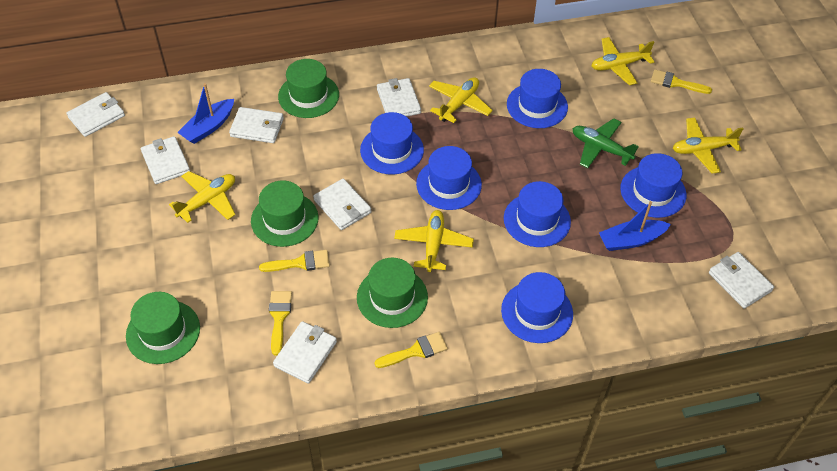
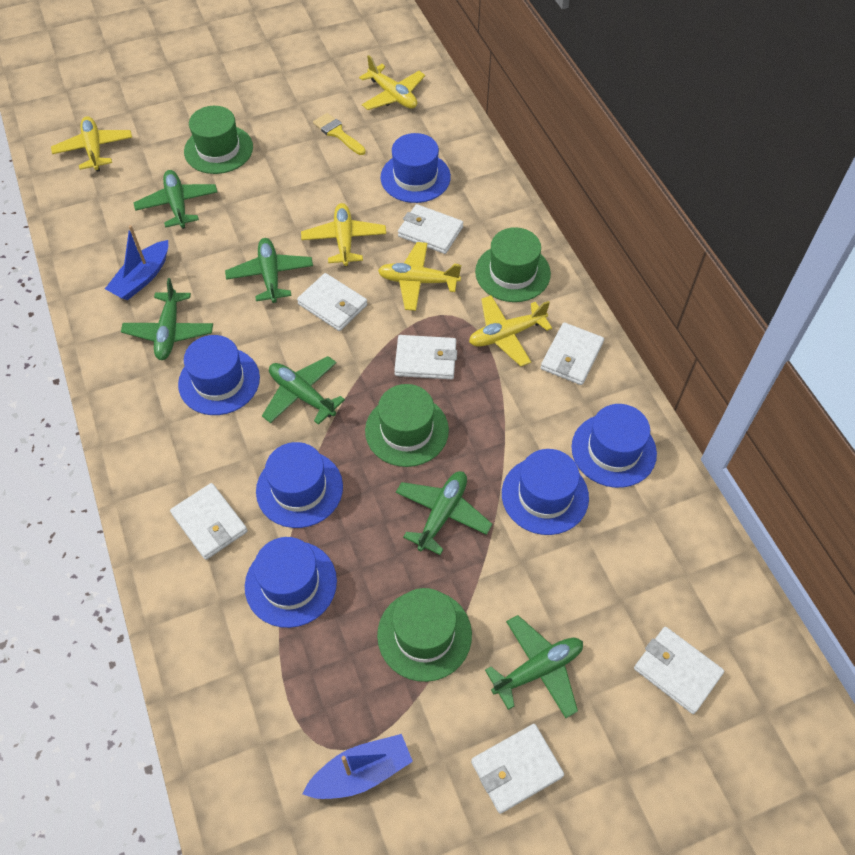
green plane: 1 -> 6
yellow brush: 4 -> 1

